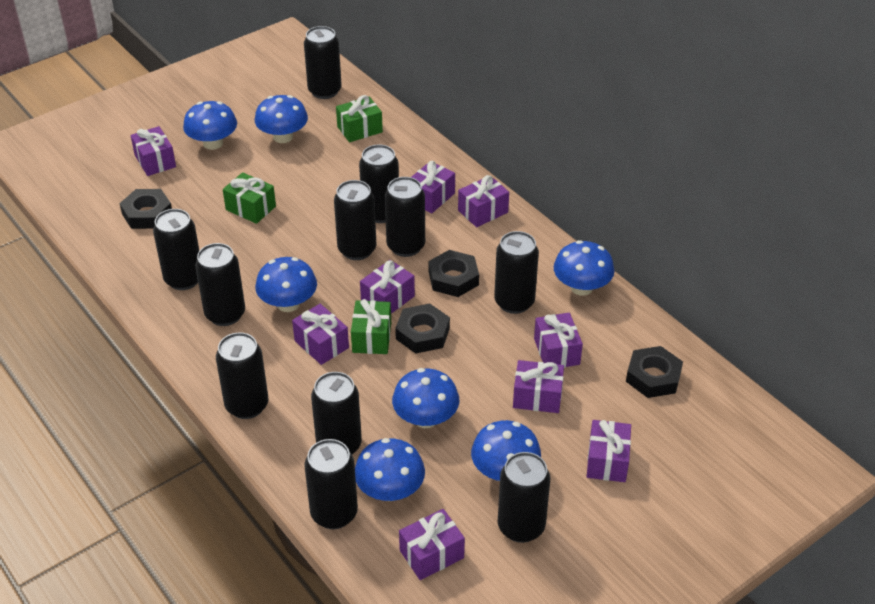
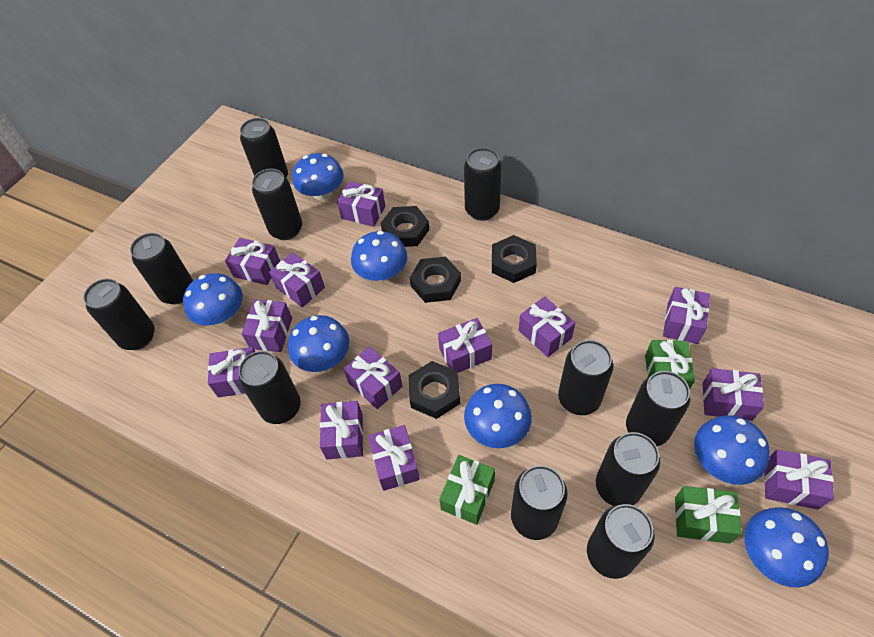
purple gift: 9 -> 13

